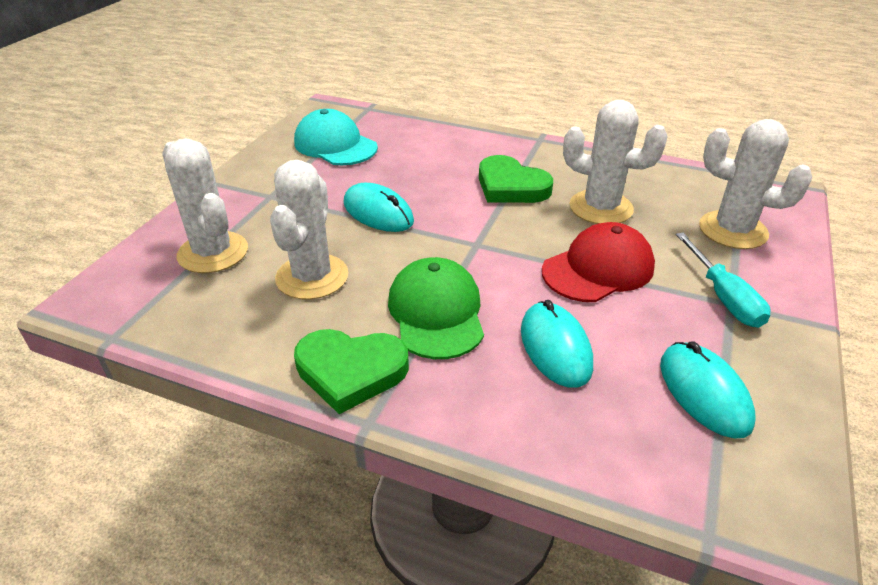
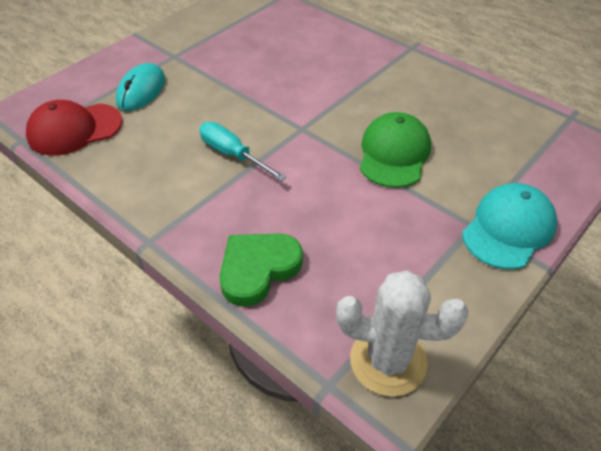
green heart: 2 -> 1
turquoise mouse: 3 -> 1
white cactus: 4 -> 1

